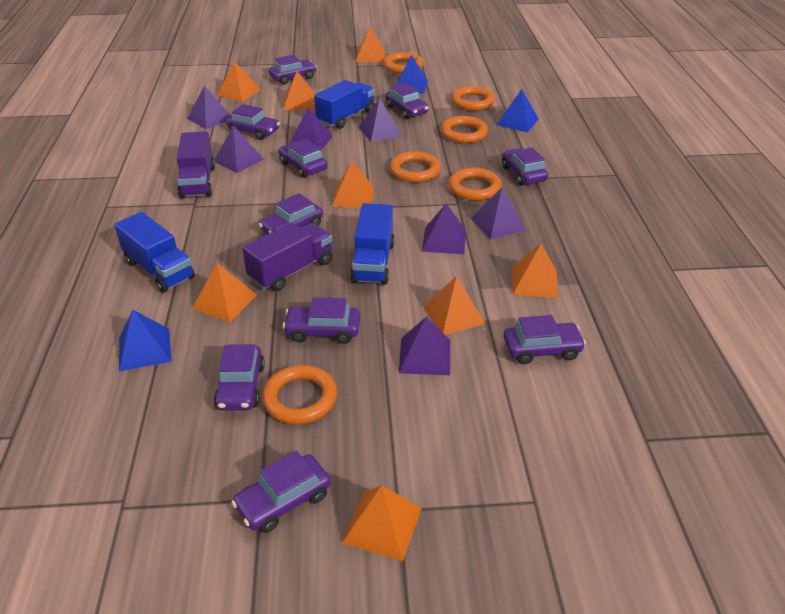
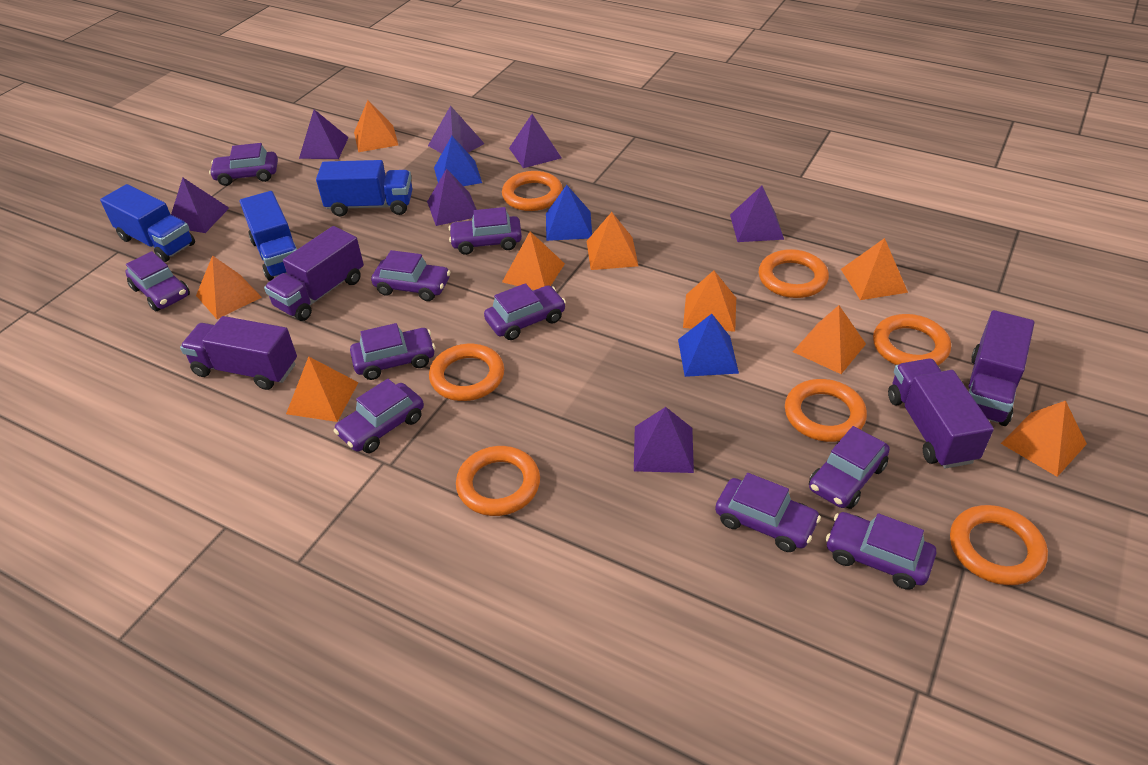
orange pyramid: 8 -> 9
orange ring: 6 -> 7
purple truck: 2 -> 4

